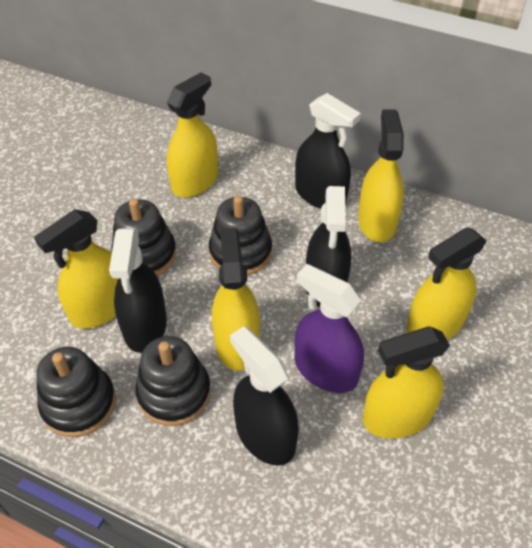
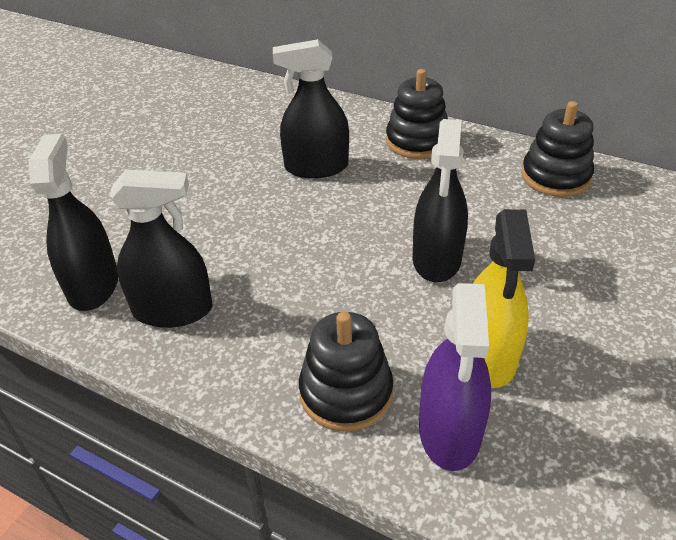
black stacking toy: 4 -> 3
yellow spray bottle: 6 -> 1

